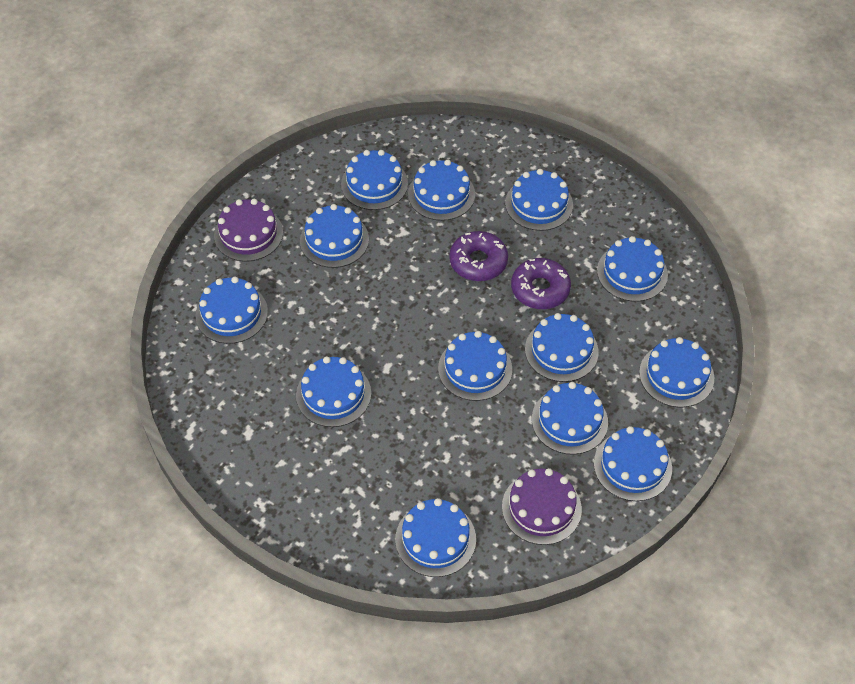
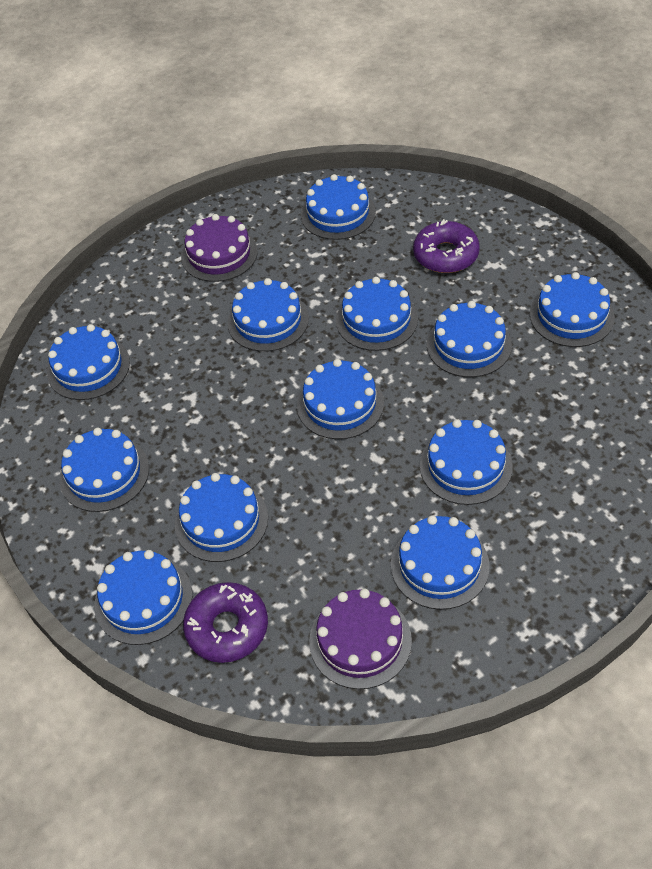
blue cake: 13 -> 12

